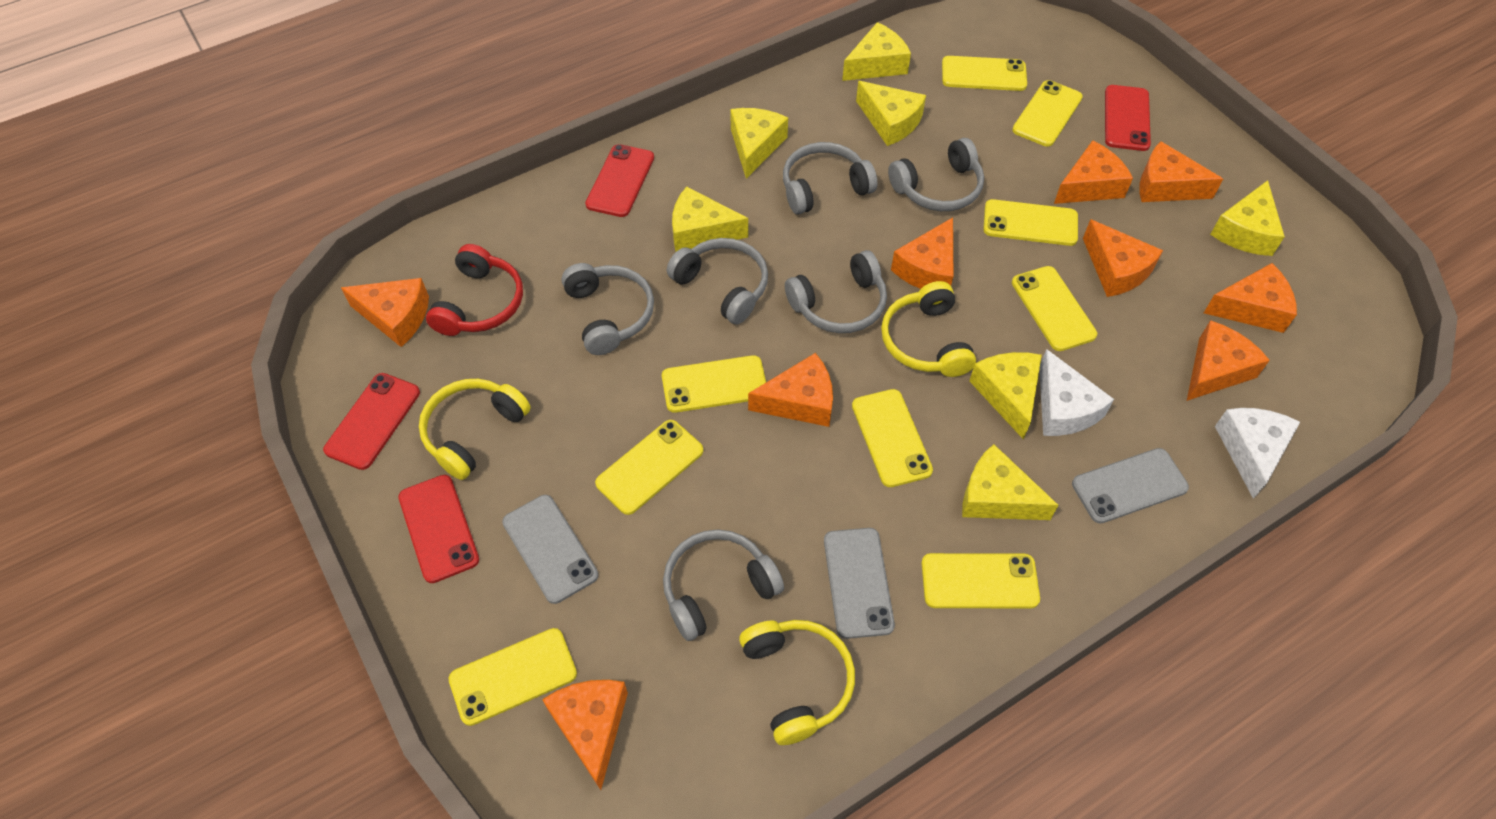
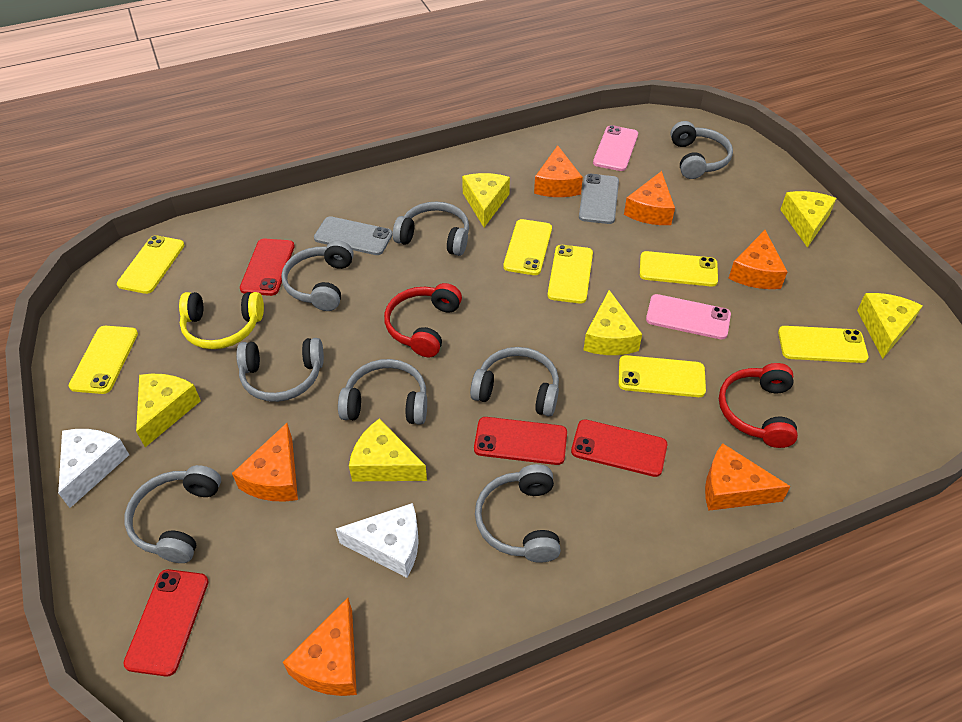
grey headphones: 6 -> 8
grey phone: 3 -> 2
orange cheese: 9 -> 6
pink phone: 0 -> 2
red headphones: 1 -> 2
yellow cheese: 7 -> 6
yellow headphones: 3 -> 1
yellow phone: 9 -> 7

